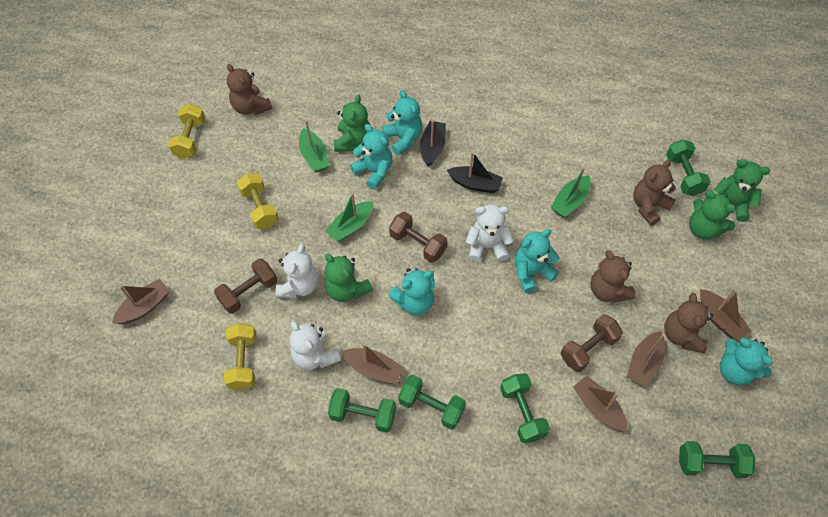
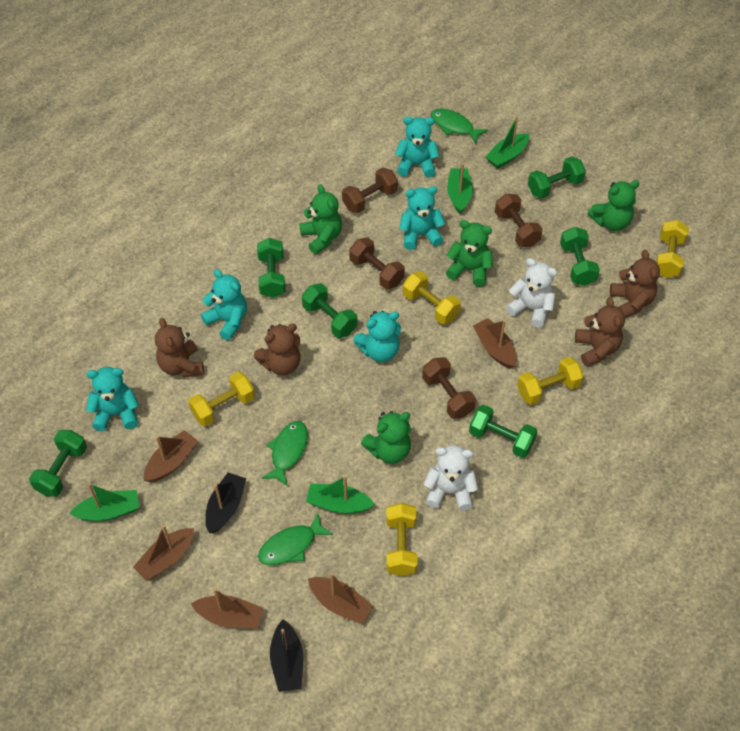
brown dumbbell: 3 -> 4
green boat: 3 -> 4
green dumbbell: 5 -> 6
green fish: 0 -> 3
white teddy bear: 3 -> 2
yellow dumbbell: 3 -> 5

